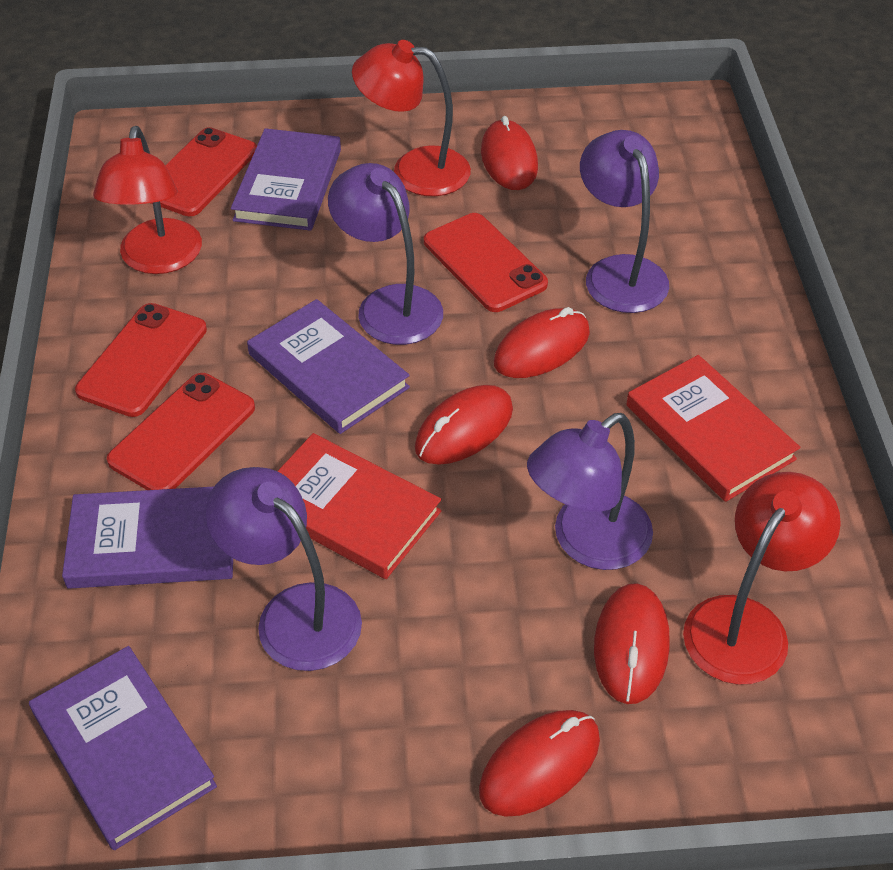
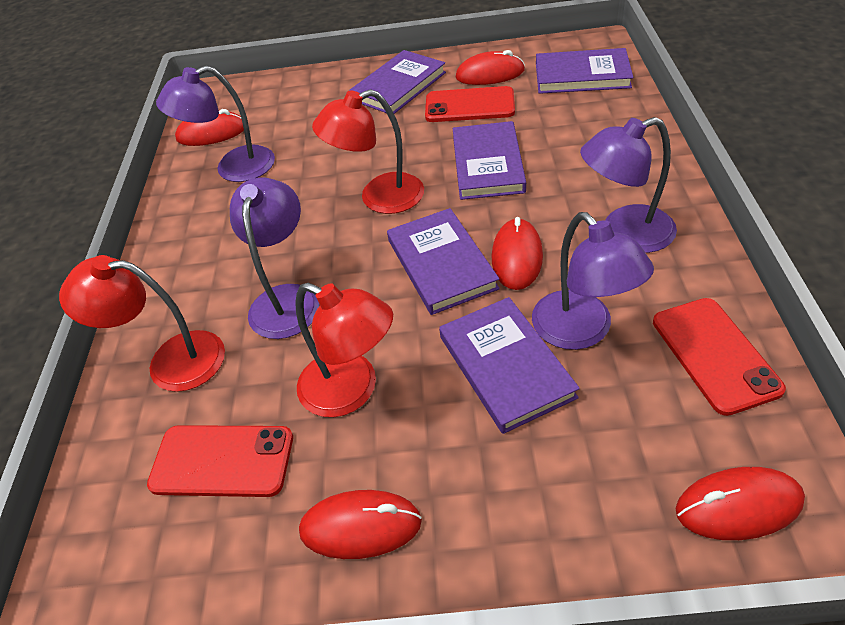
purple book: 4 -> 5
red book: 2 -> 0
red phone: 4 -> 3

